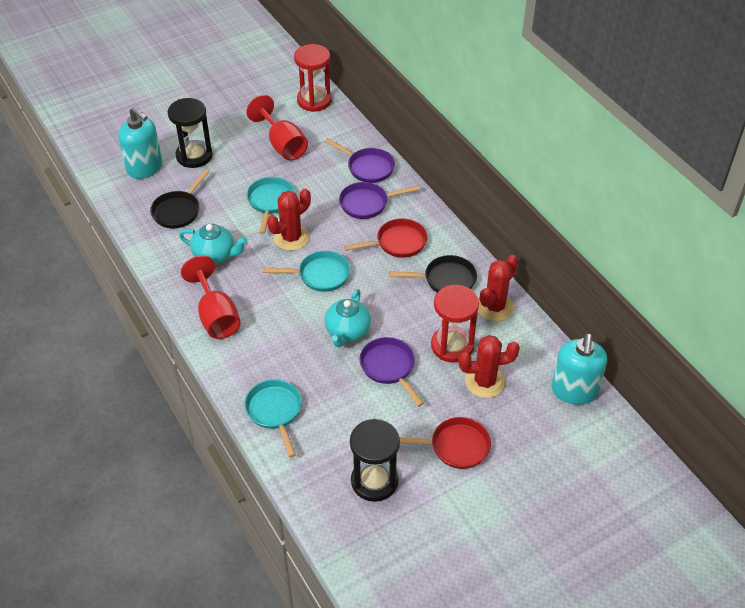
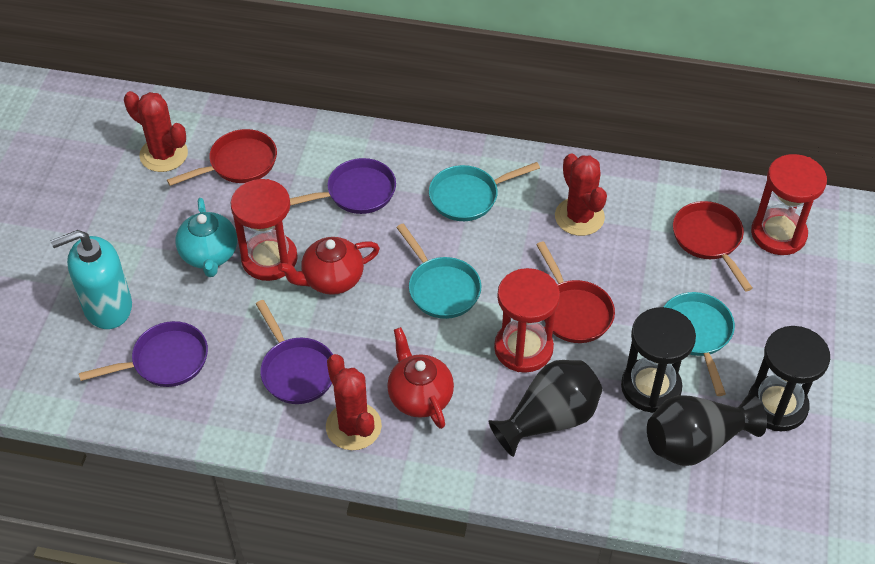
black pan: 2 -> 0
black vase: 0 -> 2
red goblet: 2 -> 0
red hourglass: 2 -> 3
red pan: 2 -> 3
red teapot: 0 -> 2
turquoise soap dispenser: 2 -> 1
turquoise teapot: 2 -> 1

